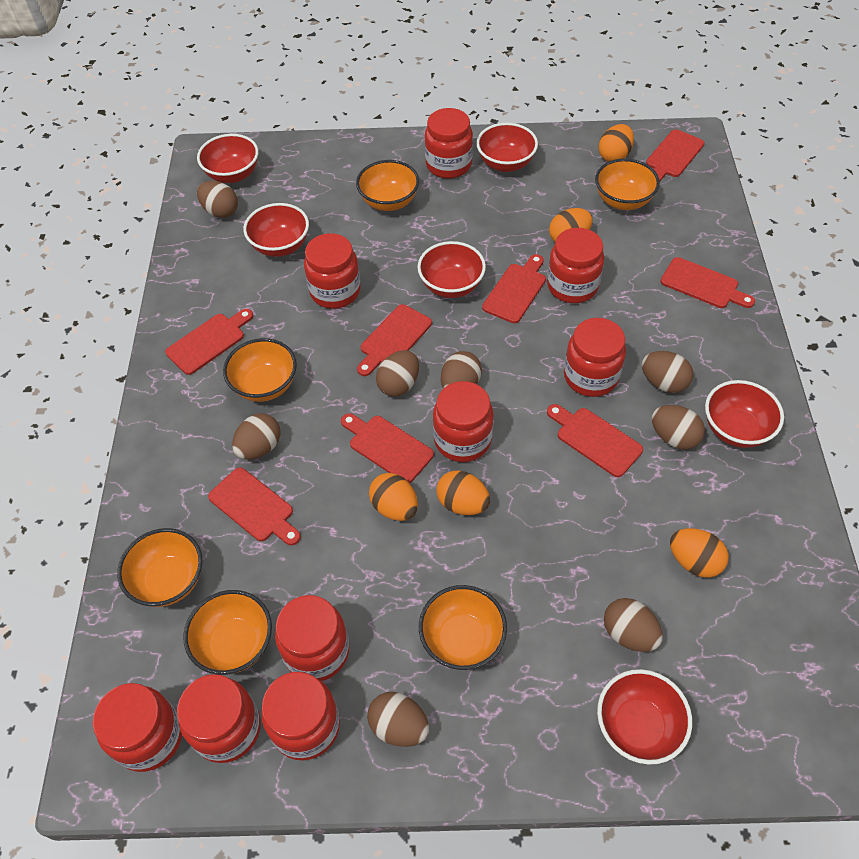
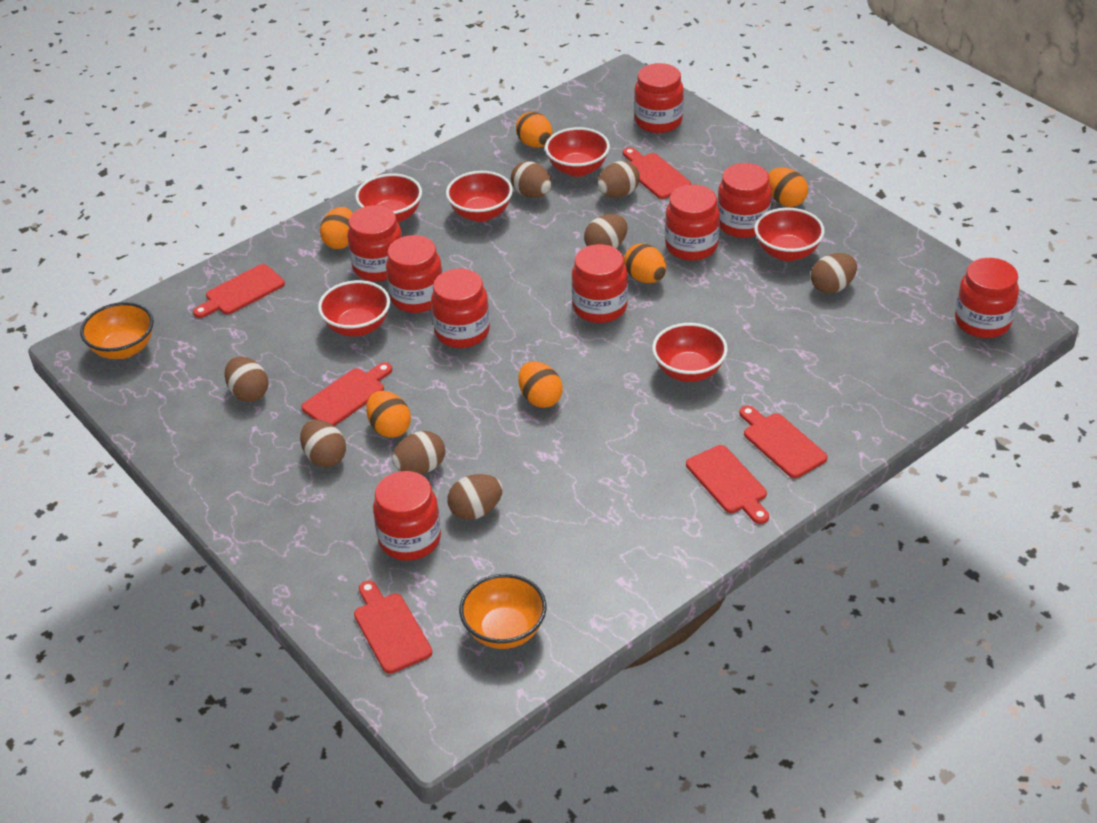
orange bowl: 6 -> 2
orange egg: 5 -> 6
red cutting board: 8 -> 6

